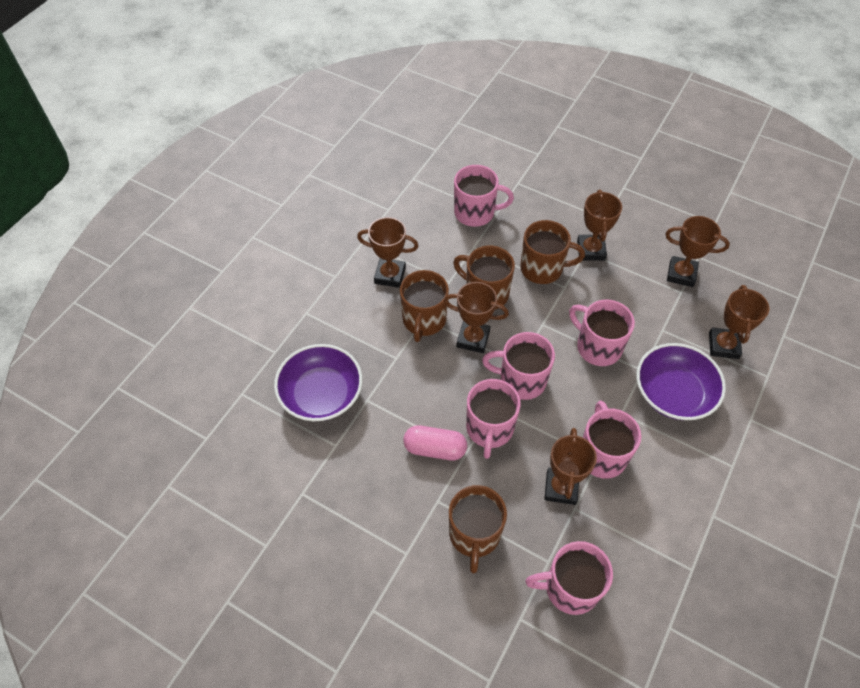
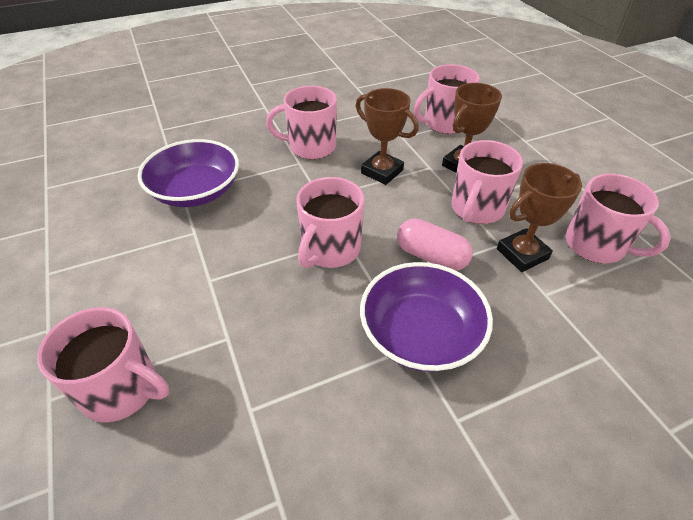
brown mug: 4 -> 0
brown trophy: 6 -> 3

